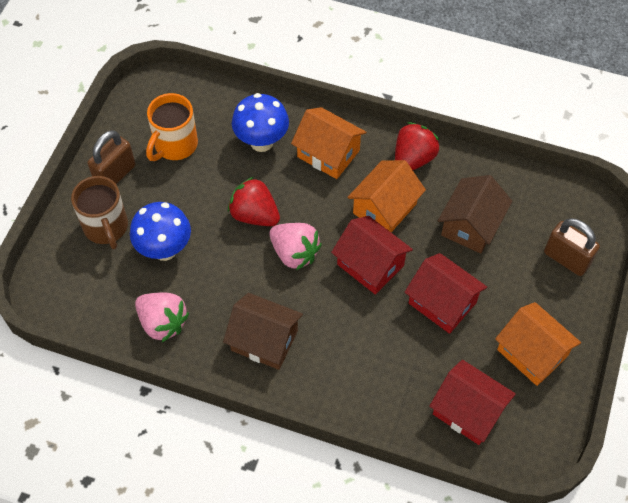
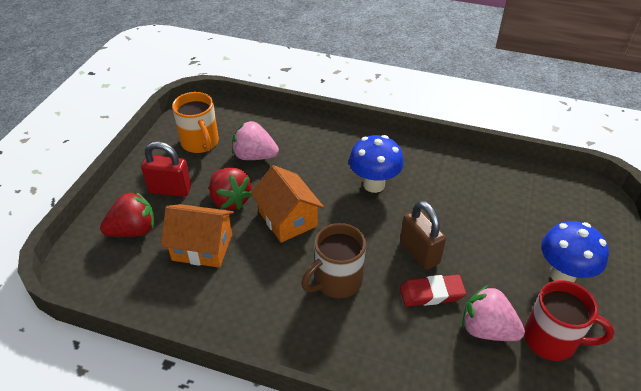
brown house: 2 -> 0
brown padlock: 2 -> 1
orange house: 3 -> 2
red eraser: 0 -> 1
red house: 3 -> 0
red mug: 0 -> 1
red padlock: 0 -> 1

